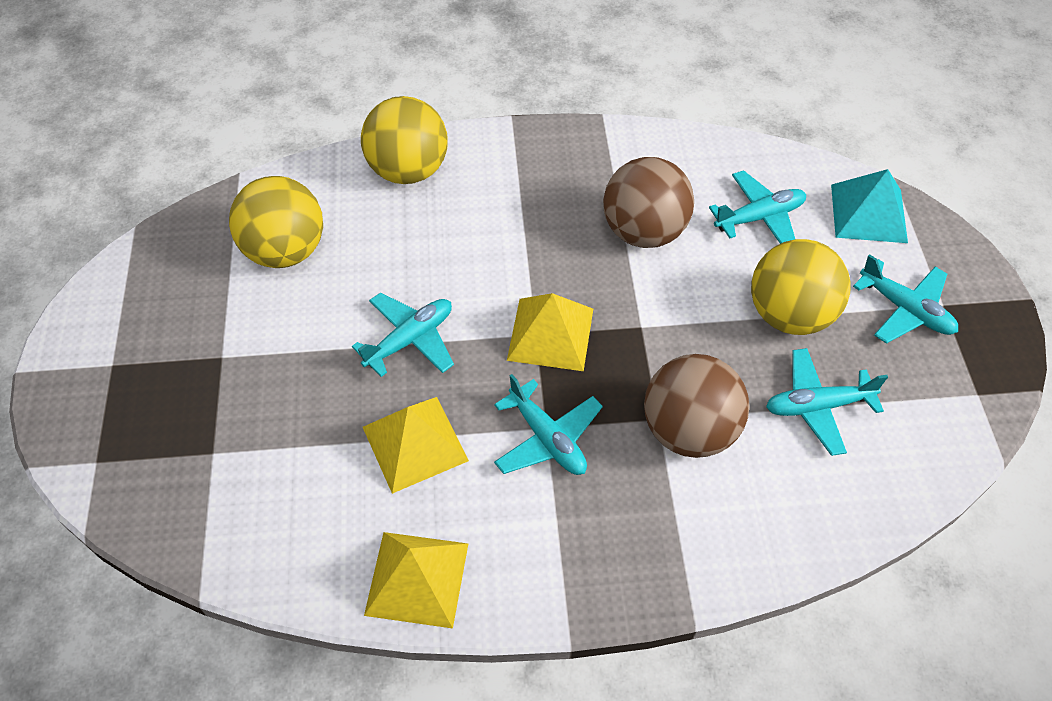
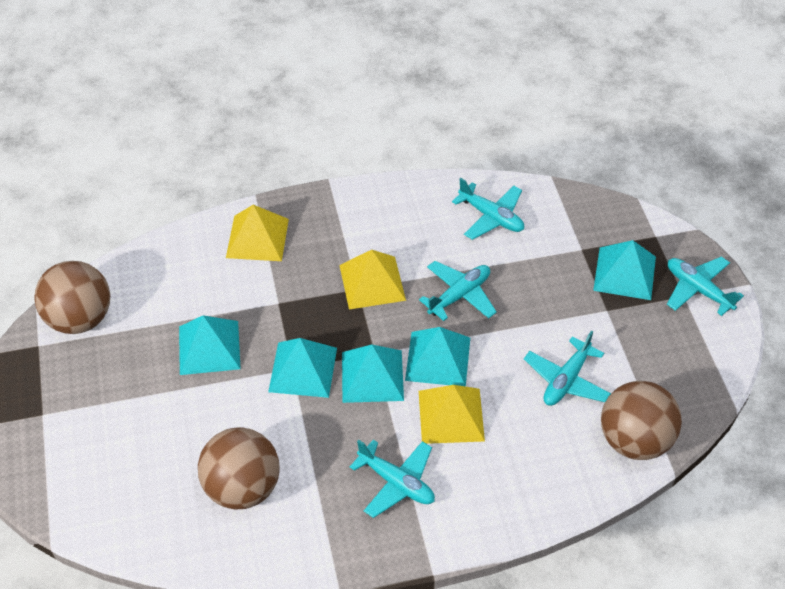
brown ball: 2 -> 3
turquoise pyramid: 1 -> 5
yellow ball: 3 -> 0

